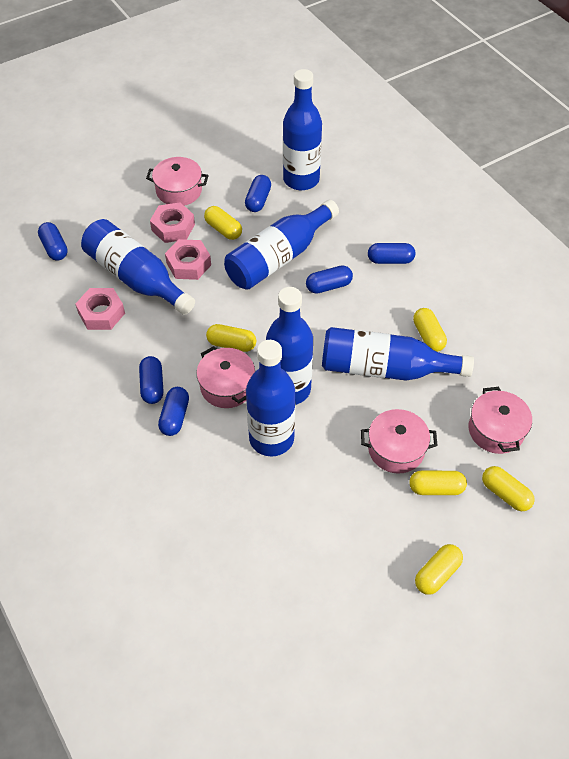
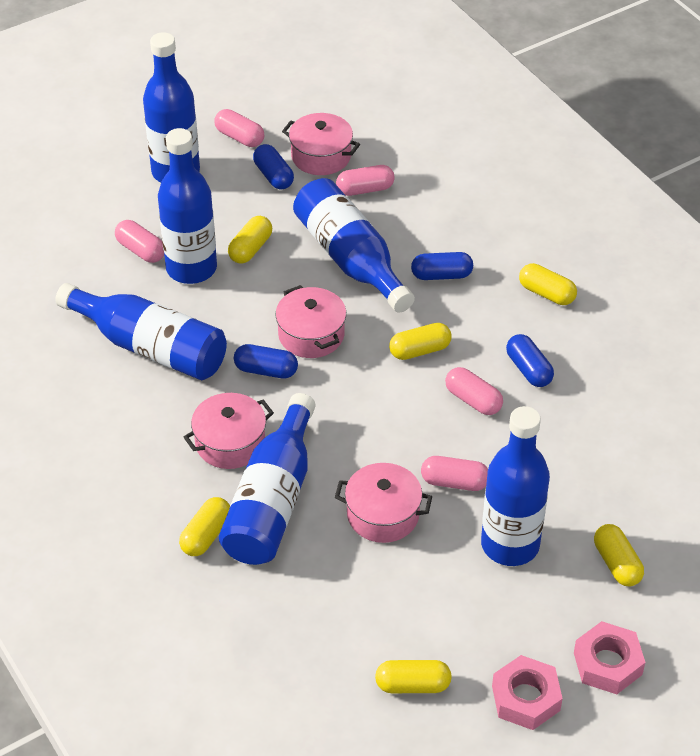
blue capsule: 6 -> 4
pink capsule: 0 -> 5
pink nut: 3 -> 2

